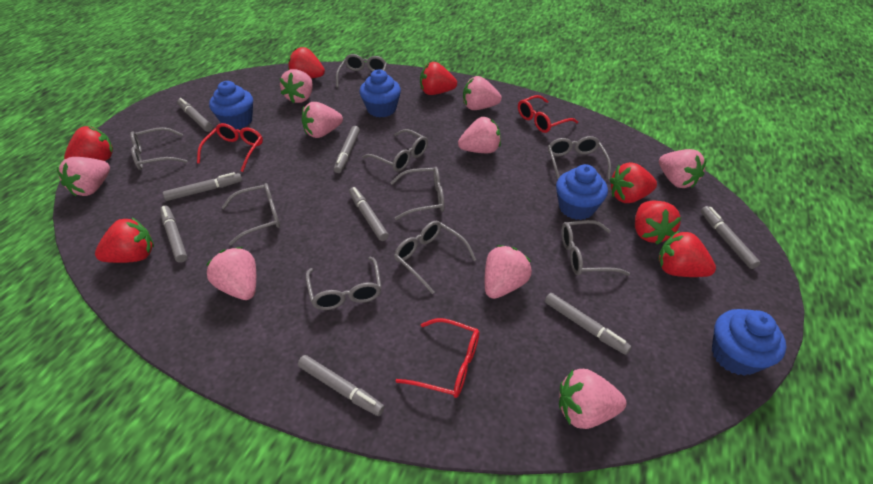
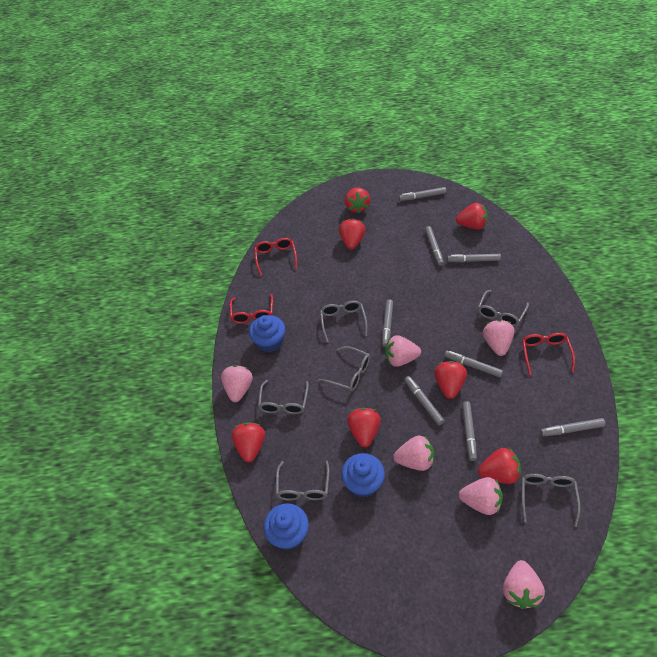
blue cupcake: 4 -> 3
grey glasses: 9 -> 6
pink strawberry: 9 -> 6

